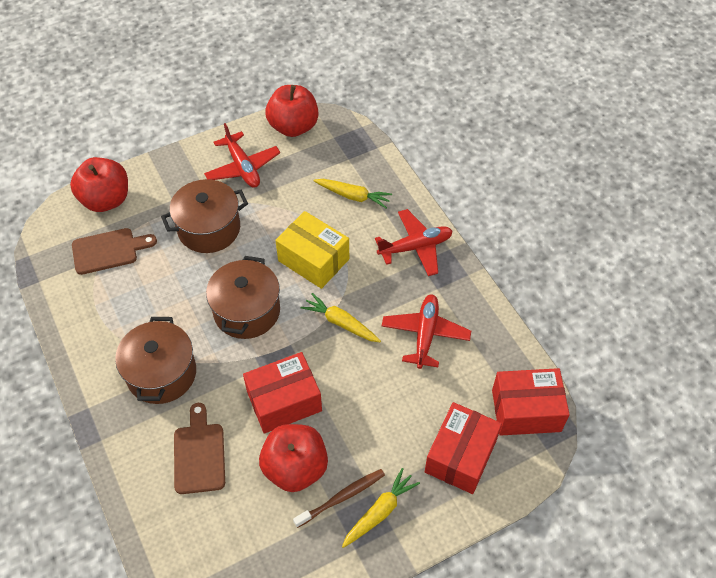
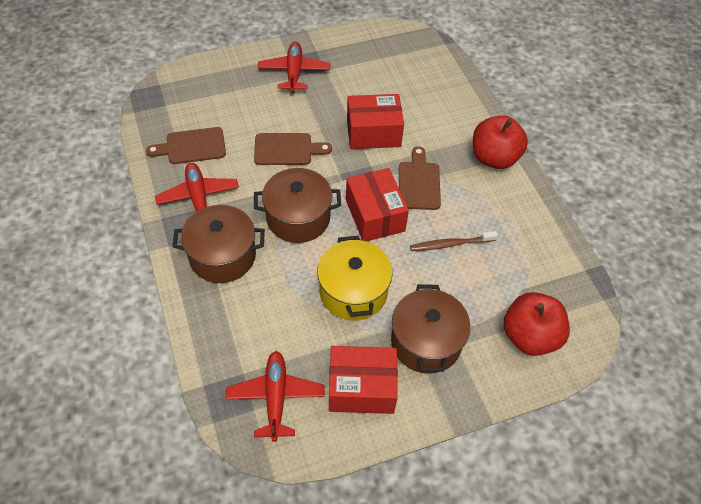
brown cutting board: 2 -> 3
red apple: 3 -> 2
yellow box: 1 -> 0
yellow carrot: 3 -> 0
yellow pot: 0 -> 1

